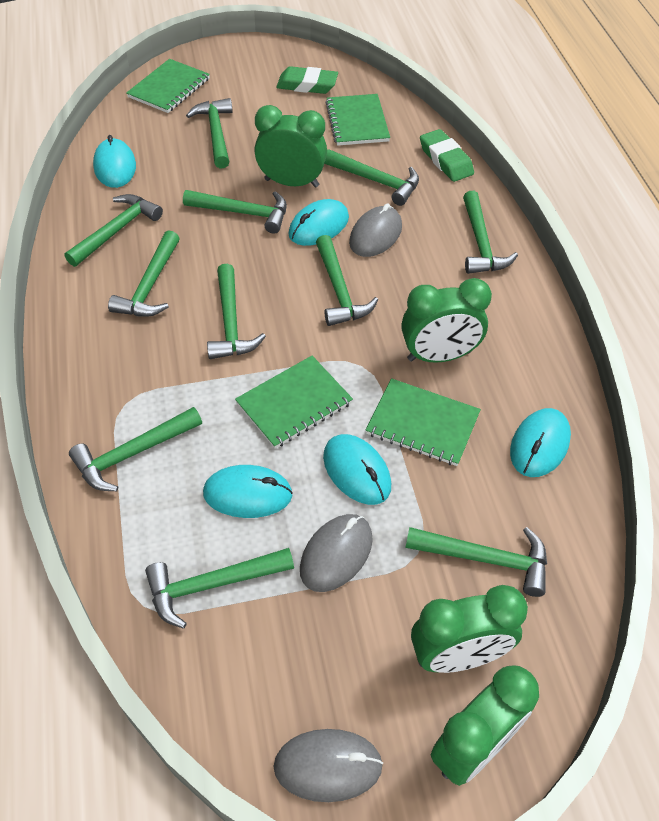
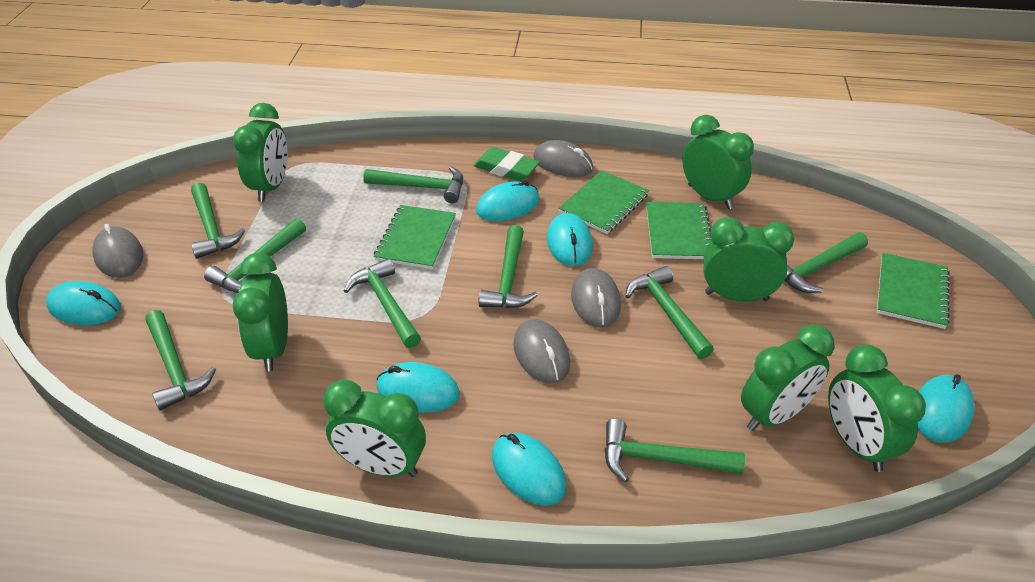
green clock: 4 -> 7
green eraser: 2 -> 1
green hammer: 11 -> 9
grey mouse: 3 -> 4
turquoise mouse: 5 -> 6

